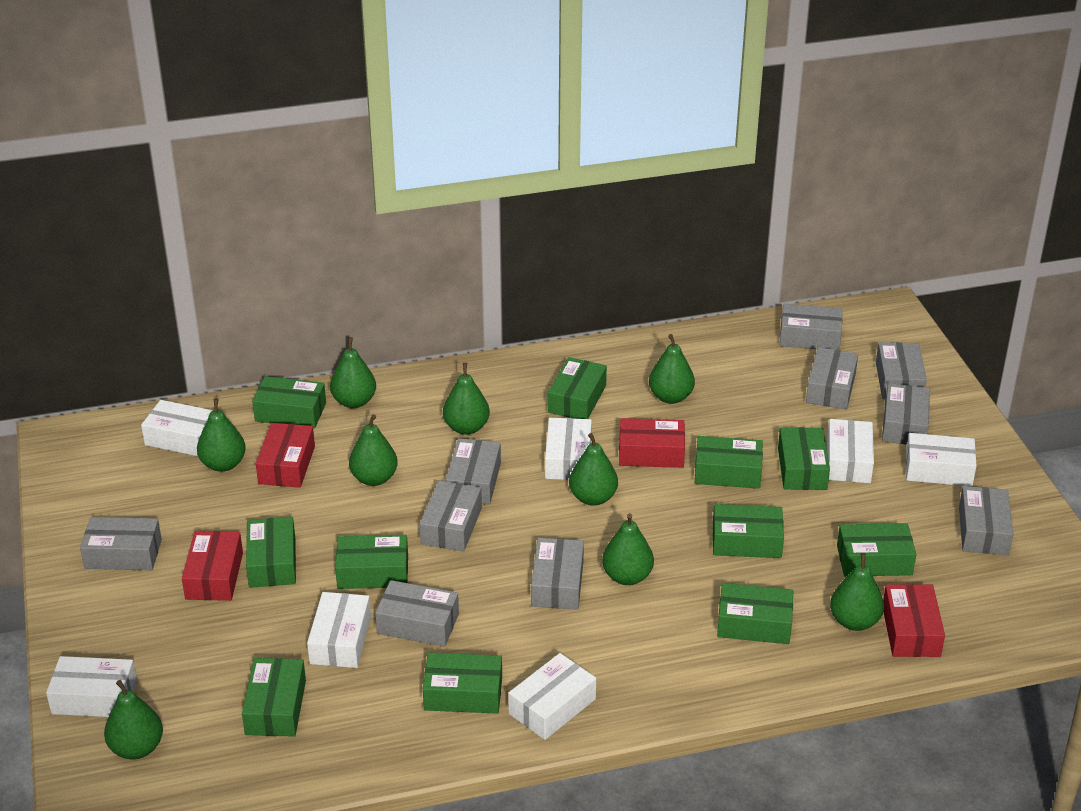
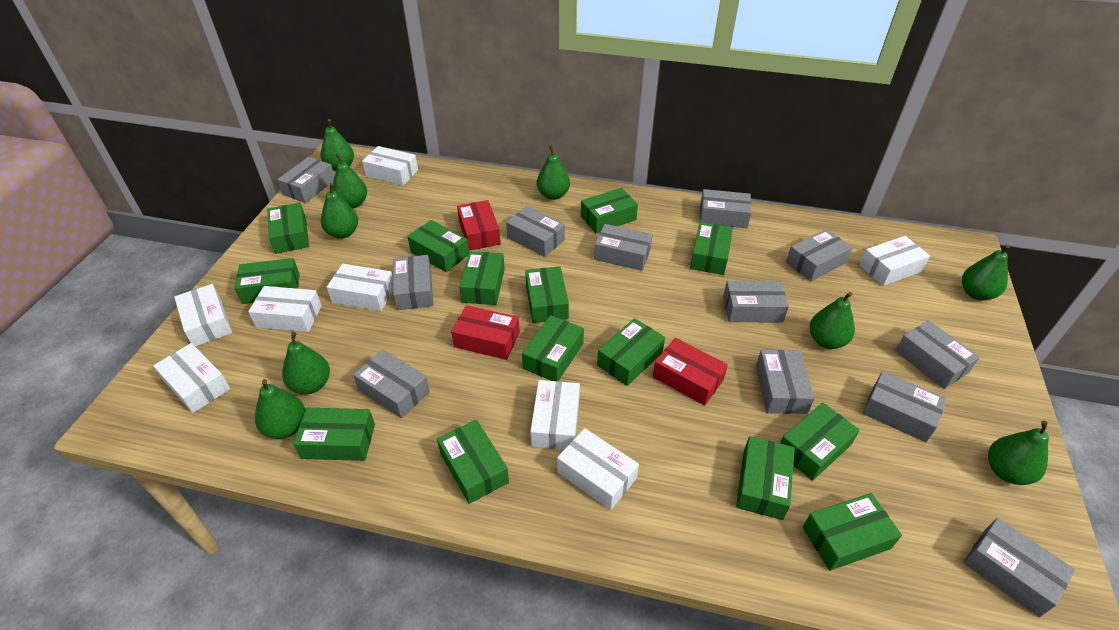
green box: 11 -> 14
grey box: 10 -> 12
red box: 4 -> 3
white box: 7 -> 8

